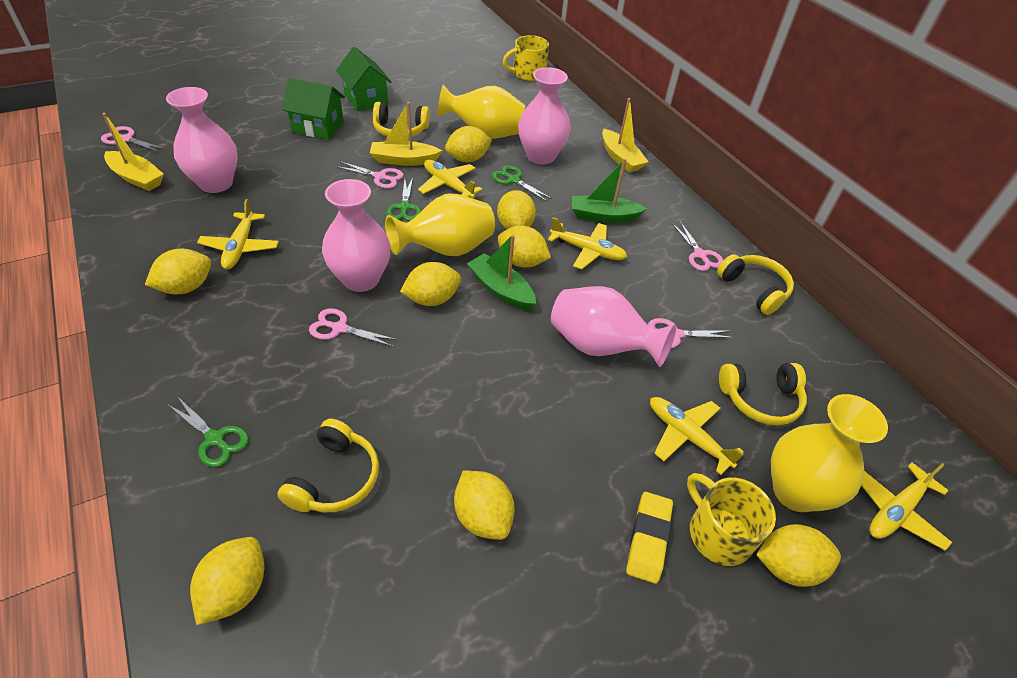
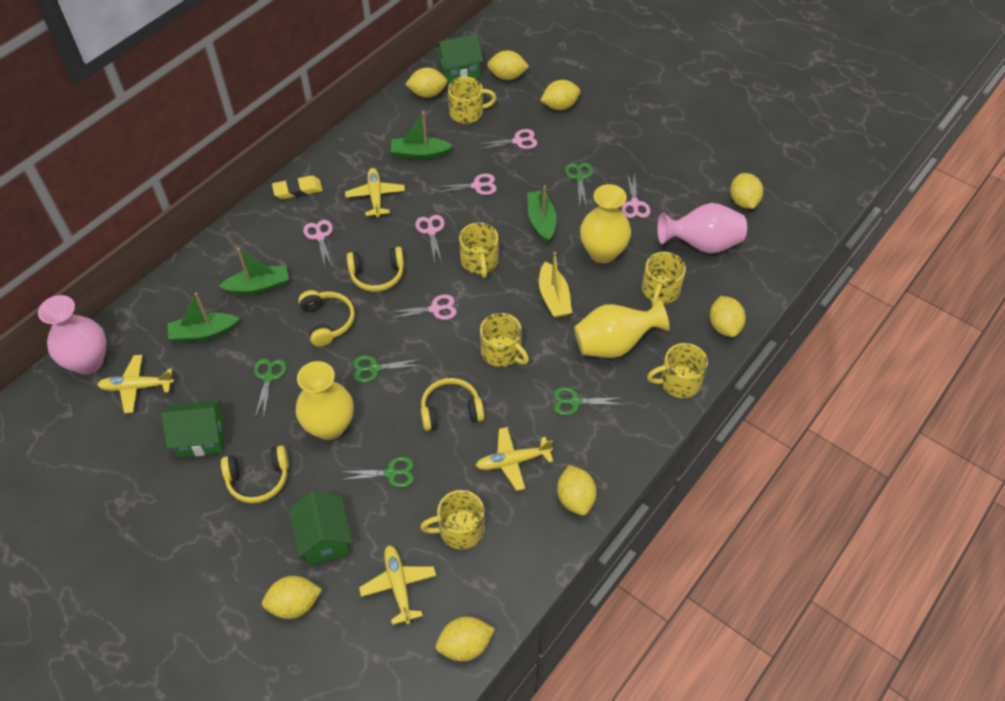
green boat: 2 -> 4
green house: 2 -> 3
green scissors: 3 -> 5
pink scissors: 5 -> 6
pink vase: 4 -> 2
yellow boat: 3 -> 1
yellow mug: 2 -> 6
yellow plane: 5 -> 4

